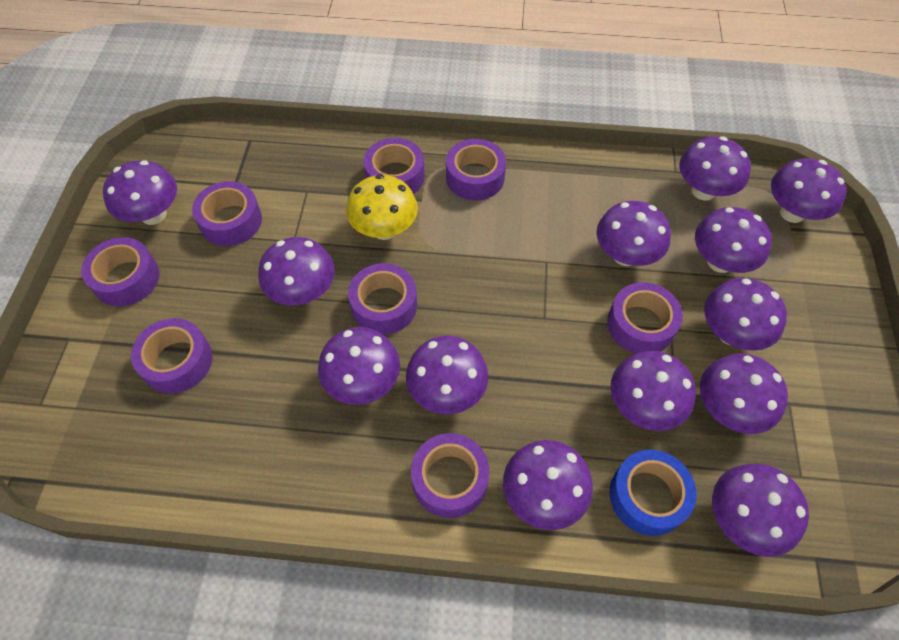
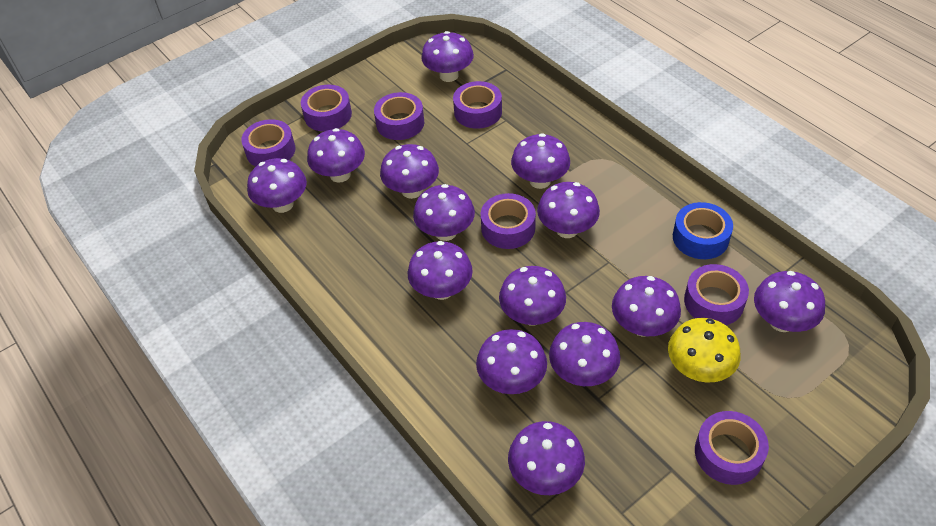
purple mushroom: 13 -> 14
purple tape: 8 -> 7

